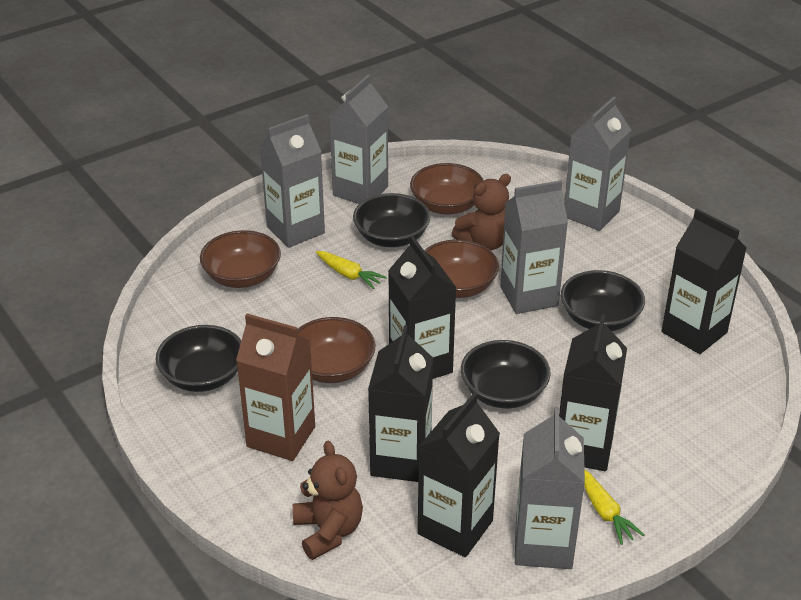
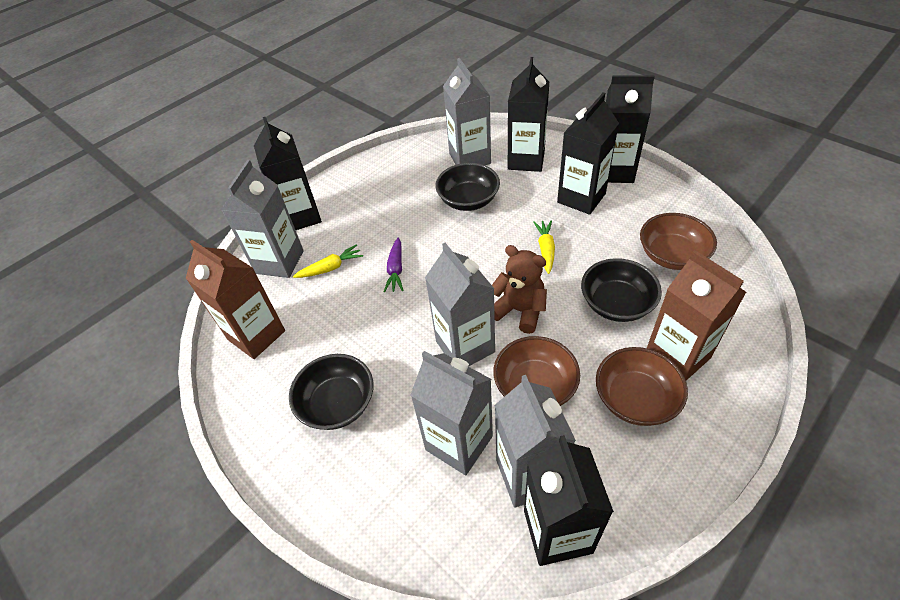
black bowl: 4 -> 3
brown bowl: 4 -> 3
brown carton: 1 -> 2
brown teddy bear: 2 -> 1
purple carrot: 0 -> 1

